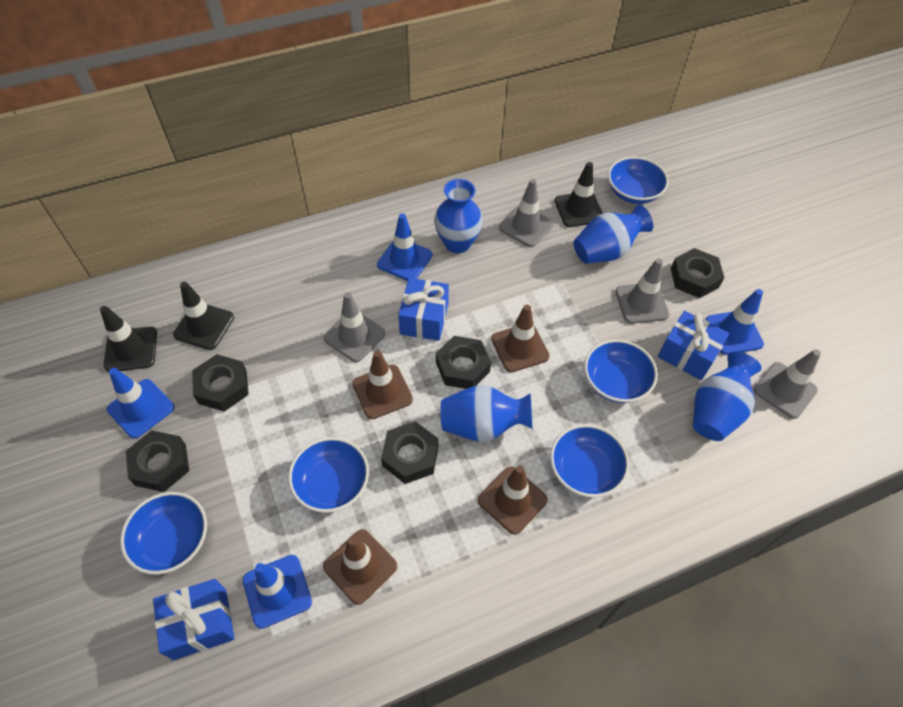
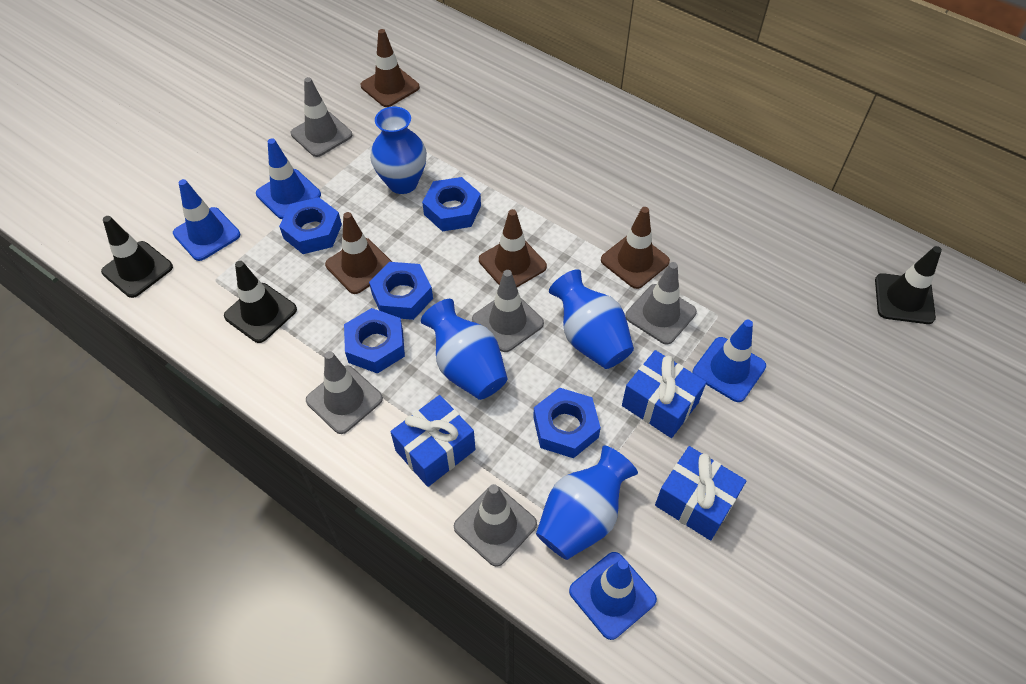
black nut: 5 -> 0
blue bowl: 5 -> 0
blue nut: 0 -> 5
grey traffic cone: 4 -> 5

